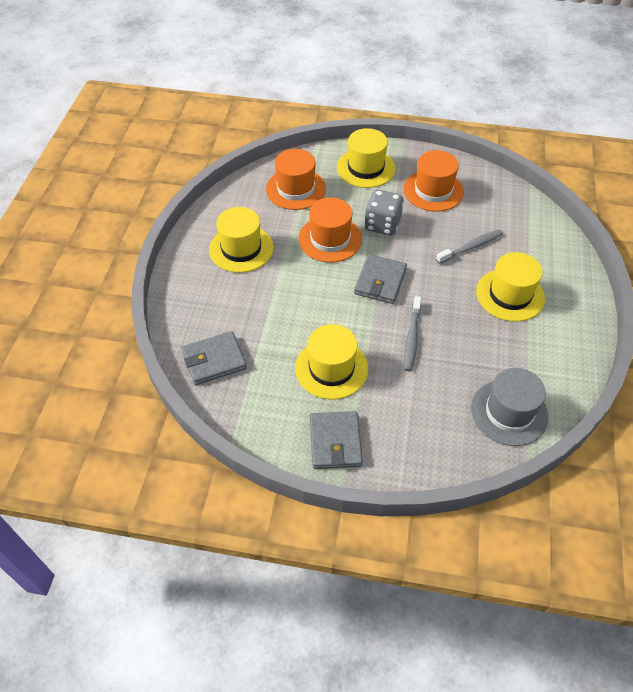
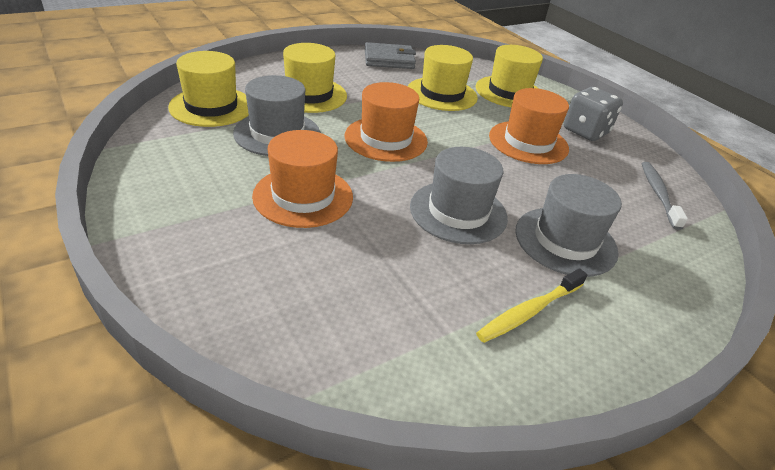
grey hat: 1 -> 3
grey toothbrush: 2 -> 1
grey wallet: 3 -> 1
yellow toothbrush: 0 -> 1

